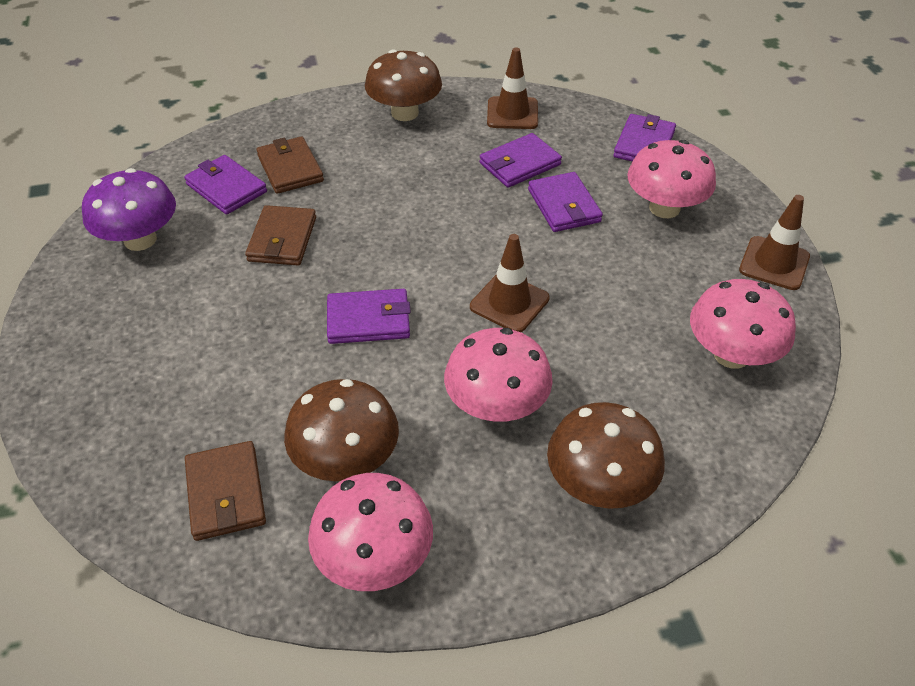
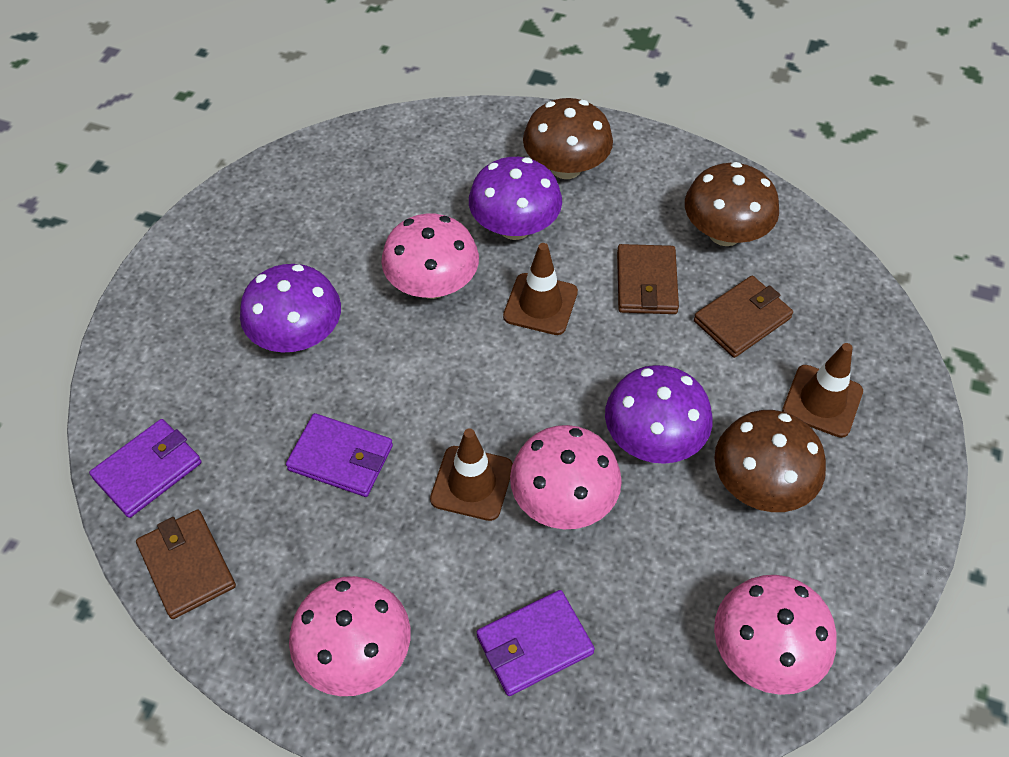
purple mushroom: 1 -> 3
purple wallet: 5 -> 3

